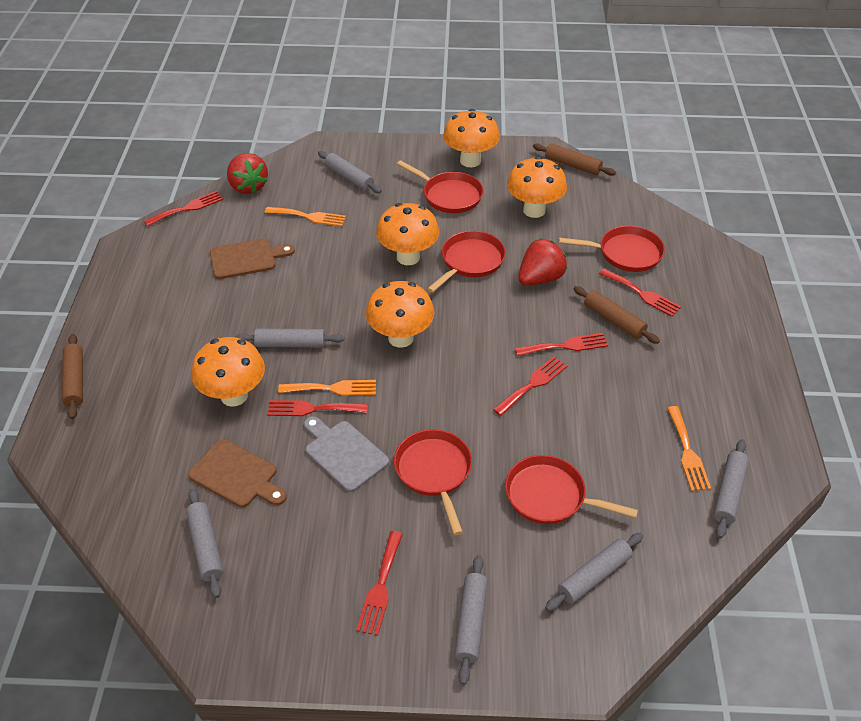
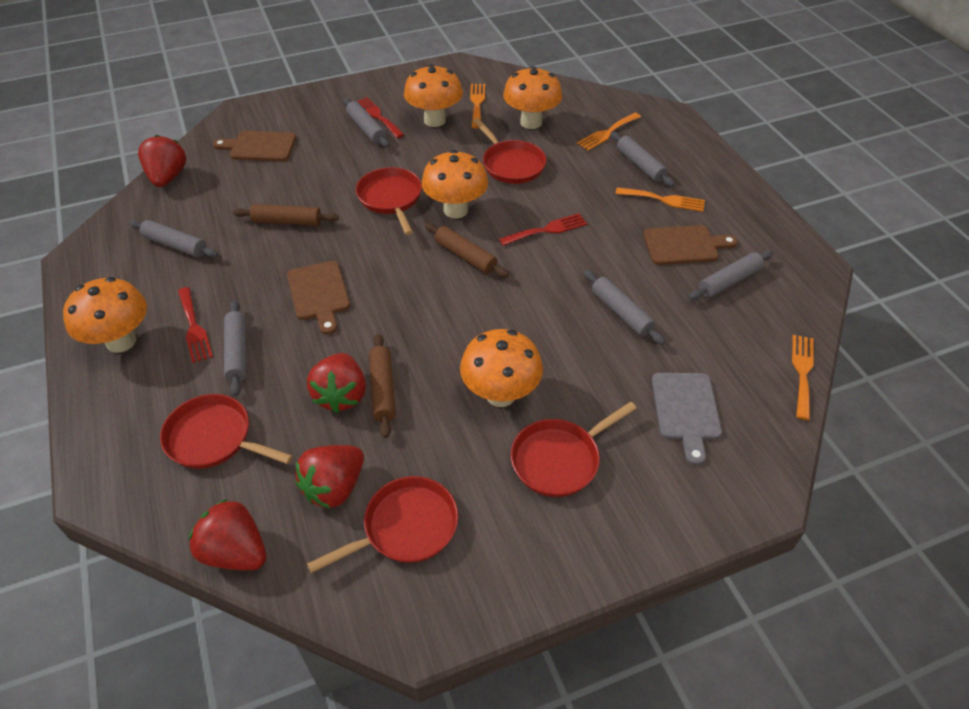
brown cutting board: 2 -> 3
orange fork: 3 -> 4
red fork: 6 -> 3
red strawberry: 2 -> 4

